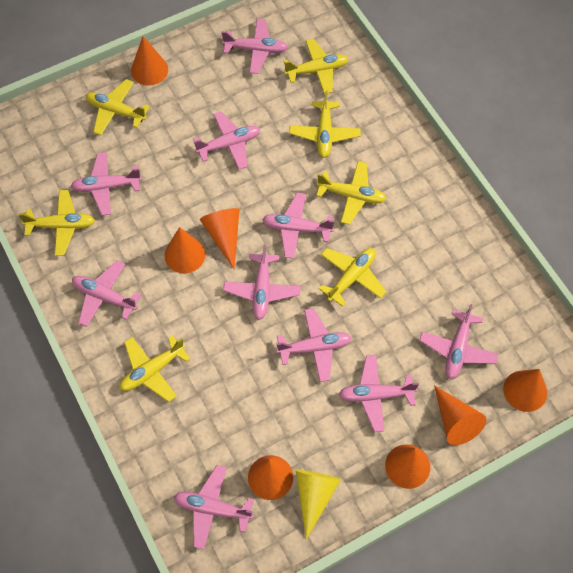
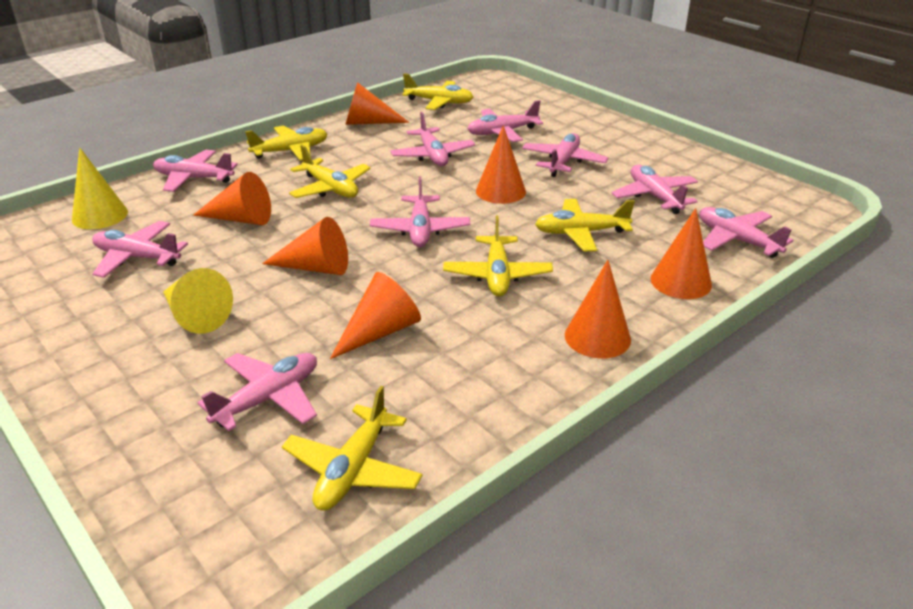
pink plane: 10 -> 9
yellow cone: 1 -> 2
yellow plane: 7 -> 6

